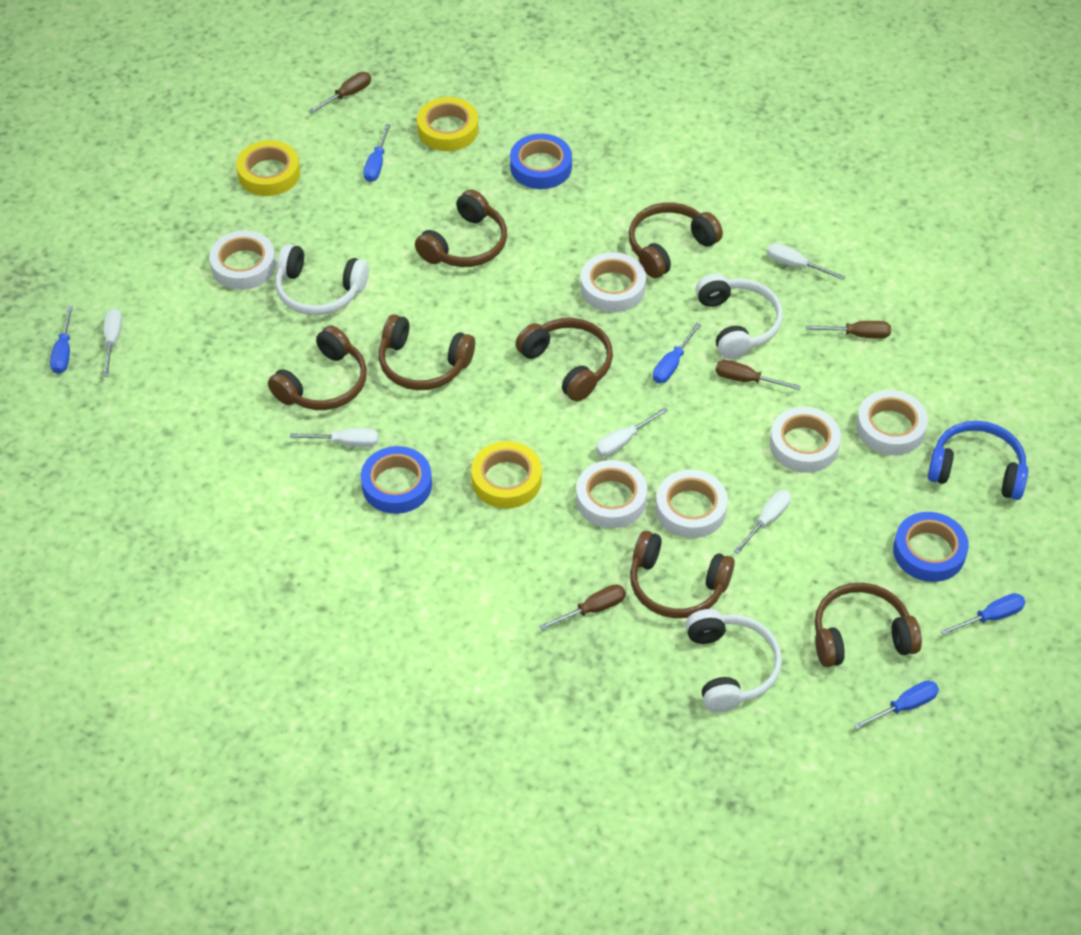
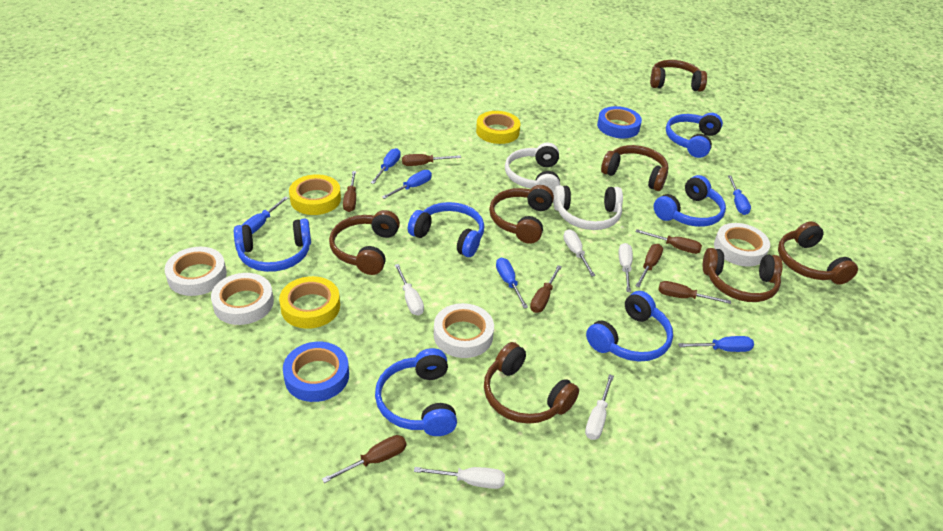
blue headphones: 1 -> 6
blue screwdriver: 5 -> 6
blue tape: 3 -> 2
brown screwdriver: 4 -> 7
white headphones: 3 -> 2
white tape: 6 -> 4

